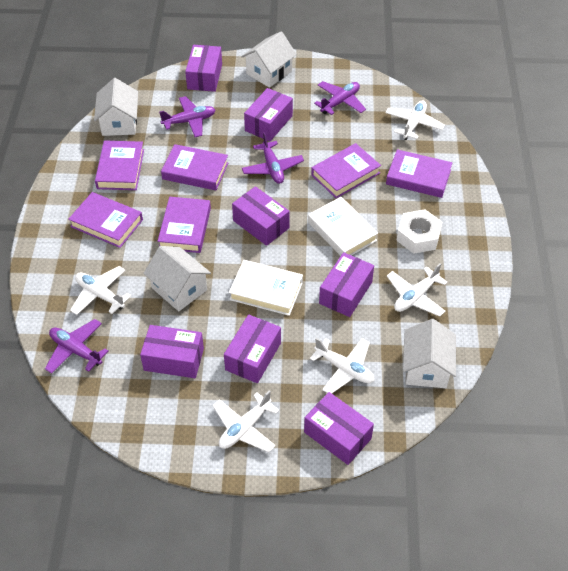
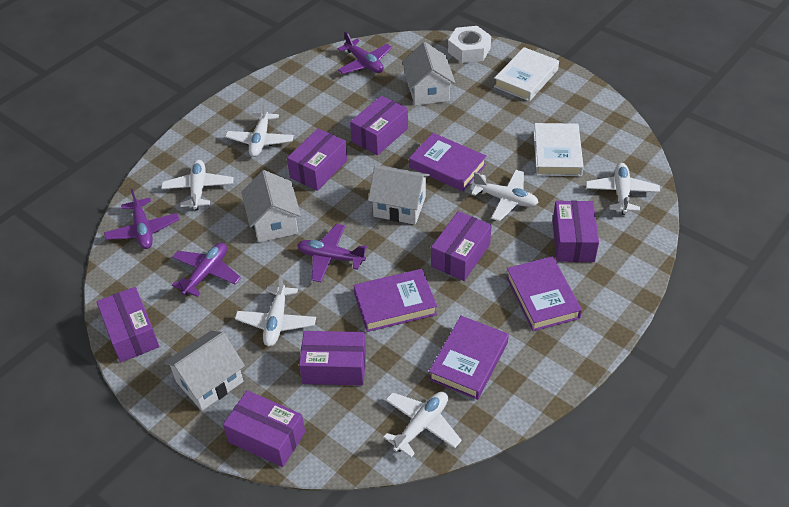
purple book: 6 -> 4
white plane: 5 -> 6

